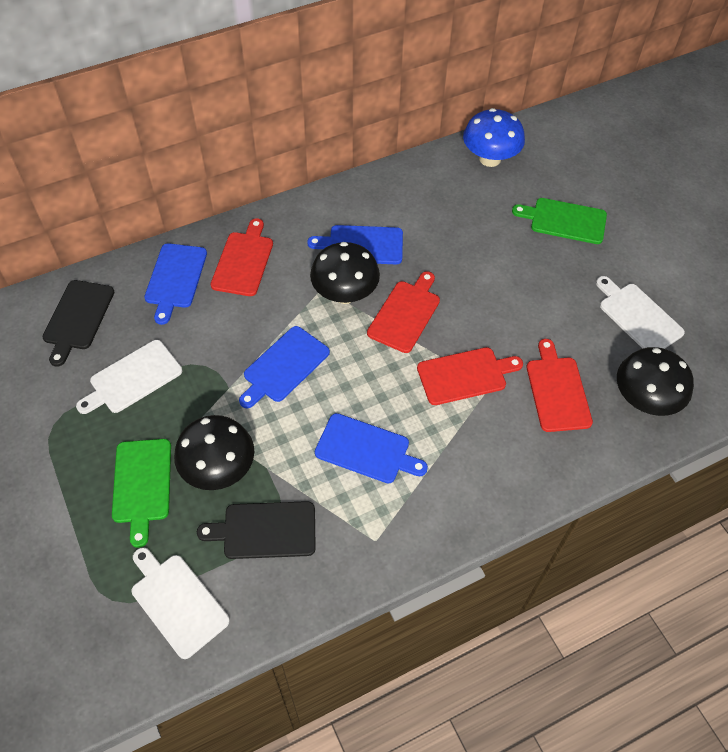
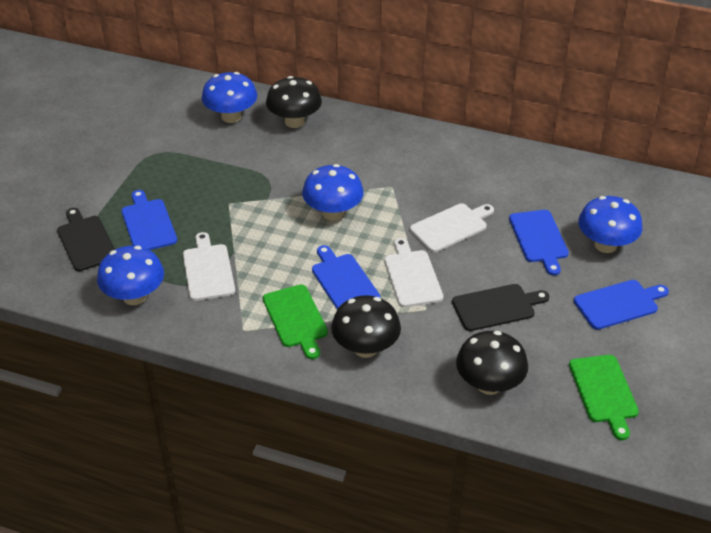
blue mushroom: 1 -> 4
red cutting board: 4 -> 0

